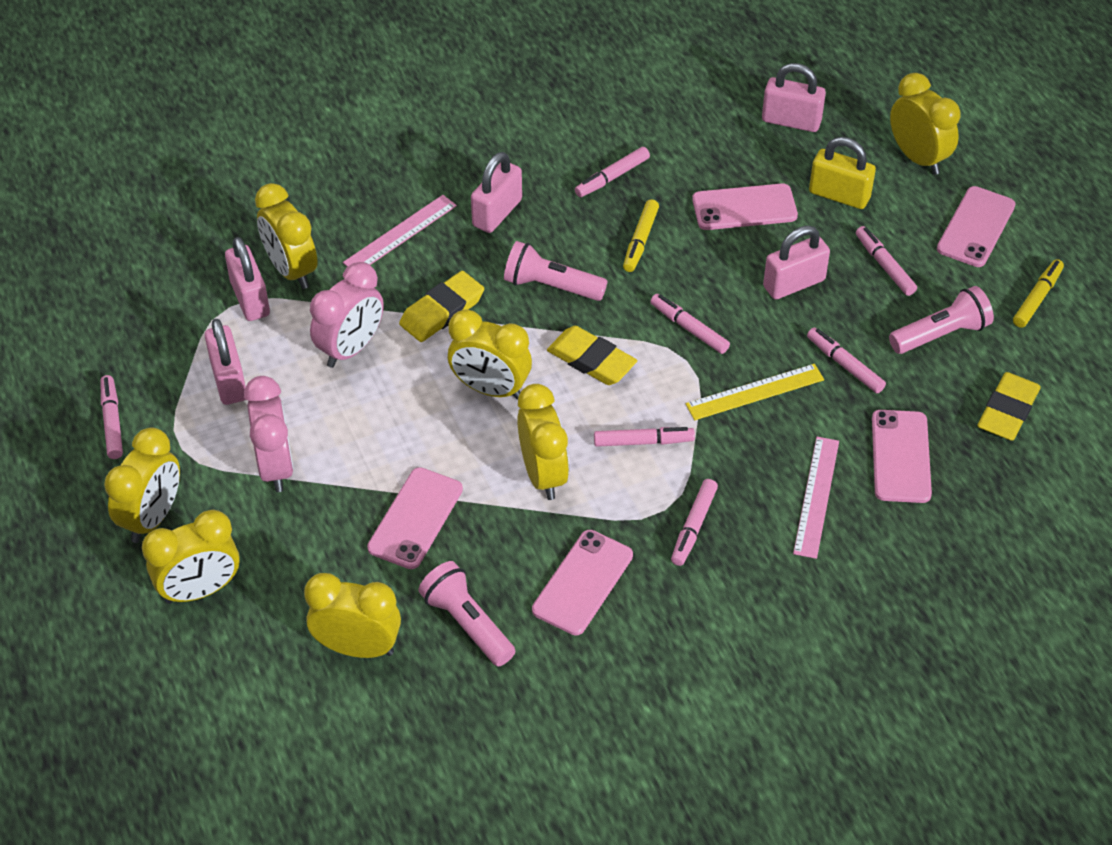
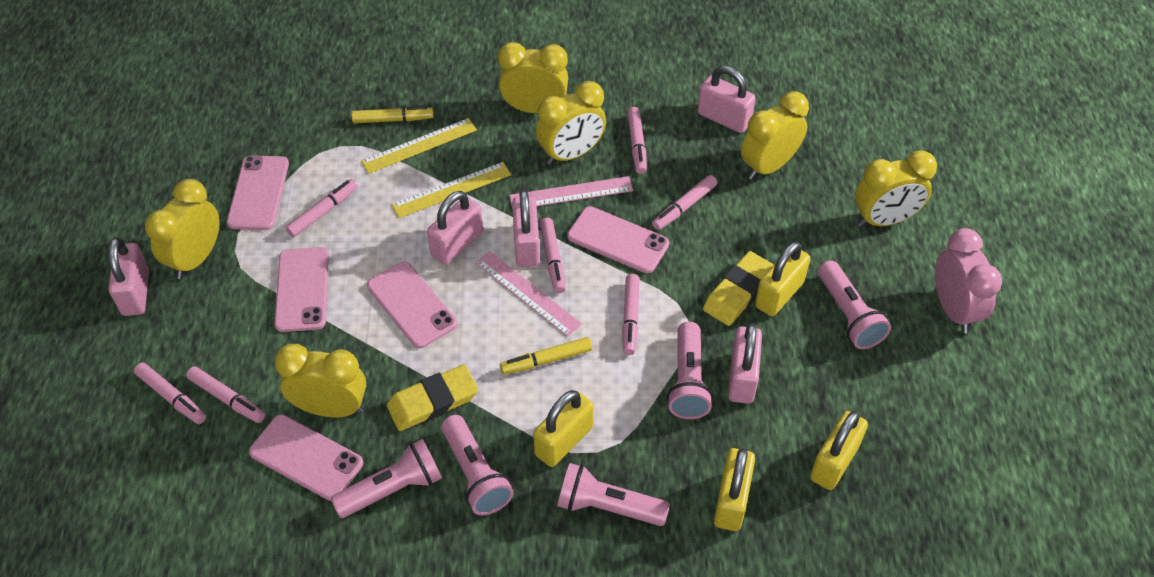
pink clock: 2 -> 1
pink flashlight: 3 -> 5
yellow clock: 7 -> 6
yellow eraser: 3 -> 2
yellow padlock: 1 -> 4
yellow ruler: 1 -> 2

